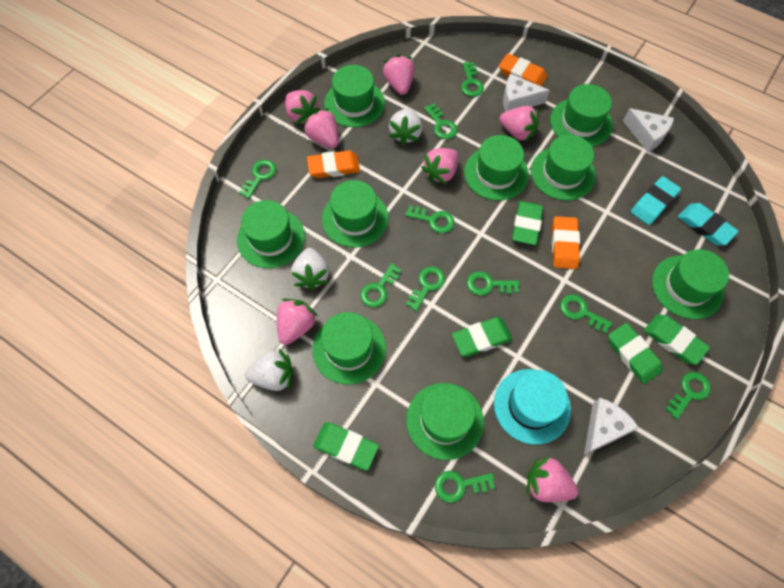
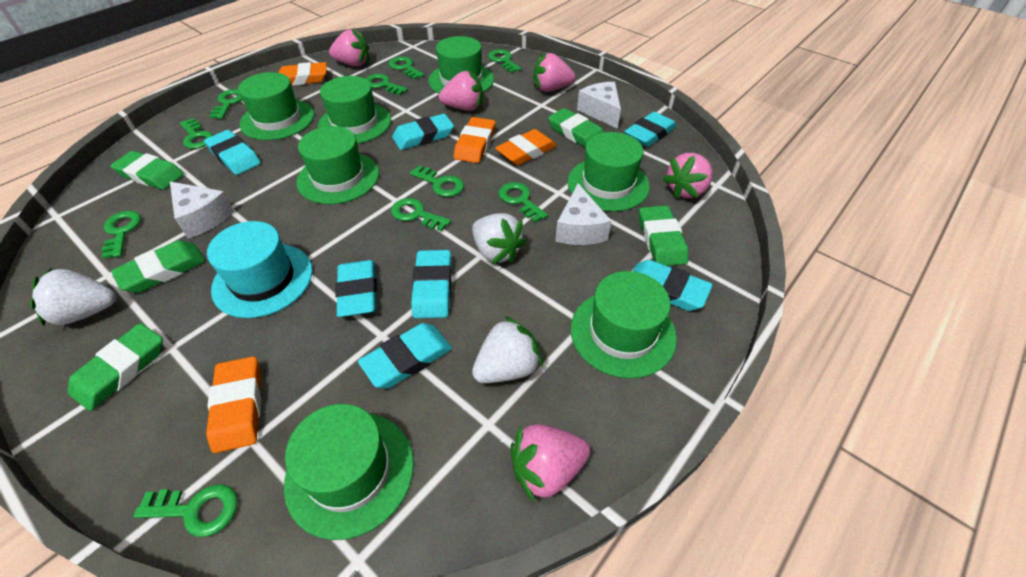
green hat: 9 -> 7
orange eraser: 3 -> 4
pink strawberry: 7 -> 5
turquoise eraser: 2 -> 7

